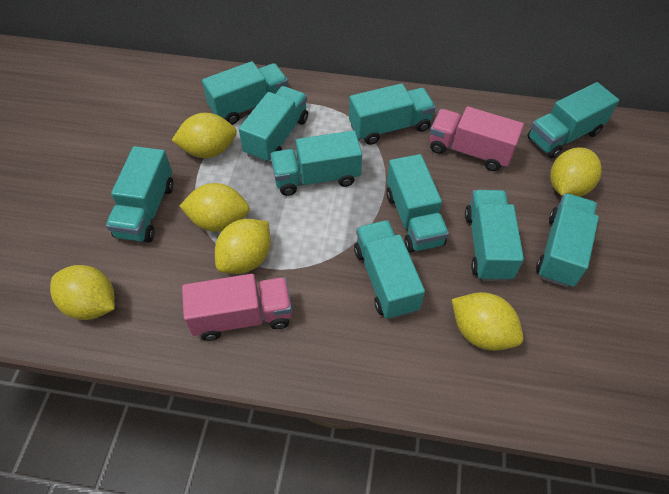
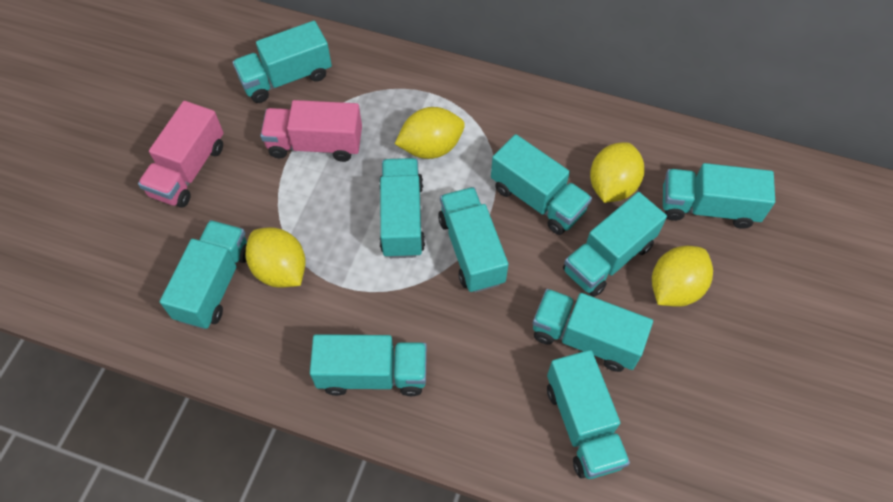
yellow lemon: 6 -> 4

